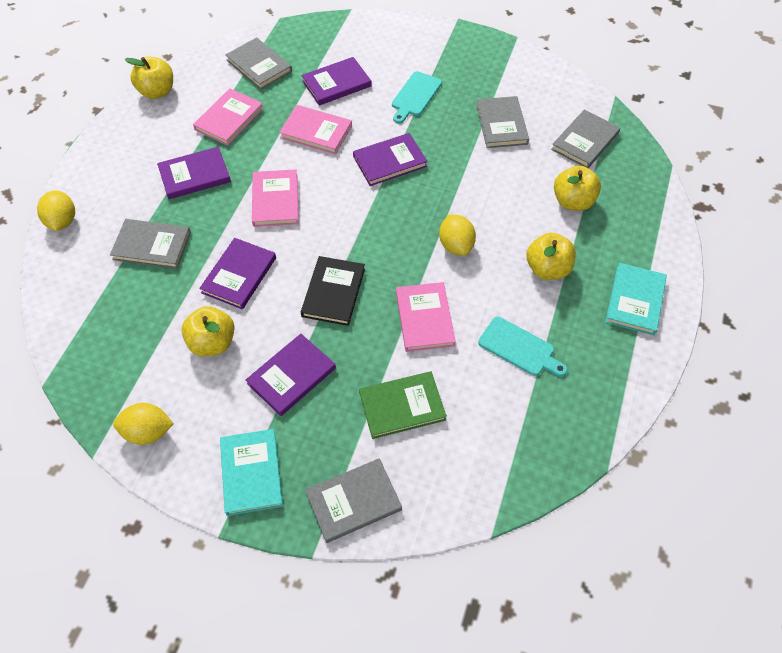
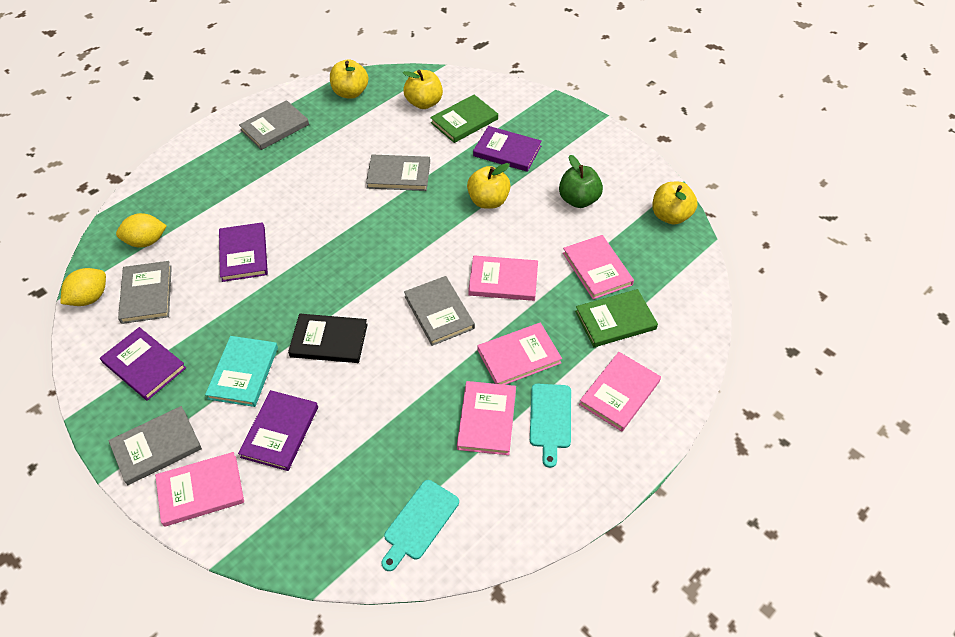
green apple: 0 -> 1
green book: 1 -> 2
pink book: 4 -> 6
purple book: 5 -> 4
turquoise book: 2 -> 1
yellow lemon: 3 -> 2

